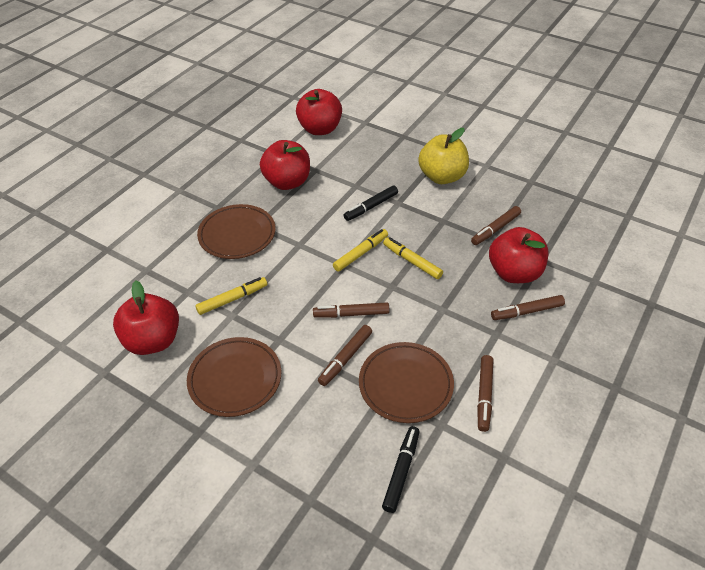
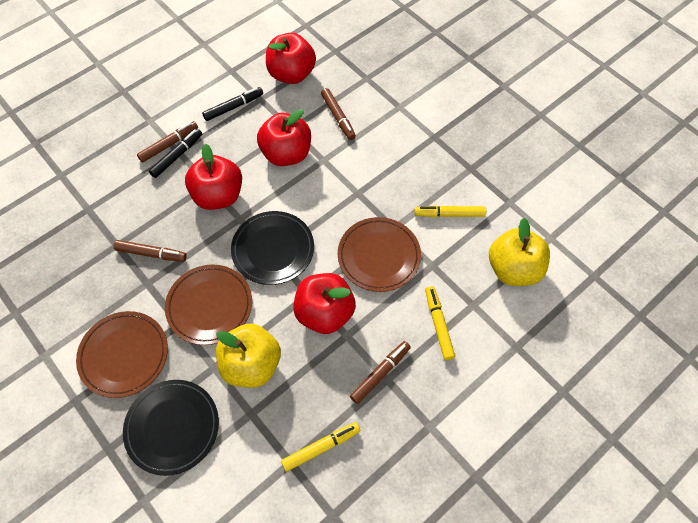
black plate: 0 -> 2
brown marker: 5 -> 4
yellow apple: 1 -> 2

